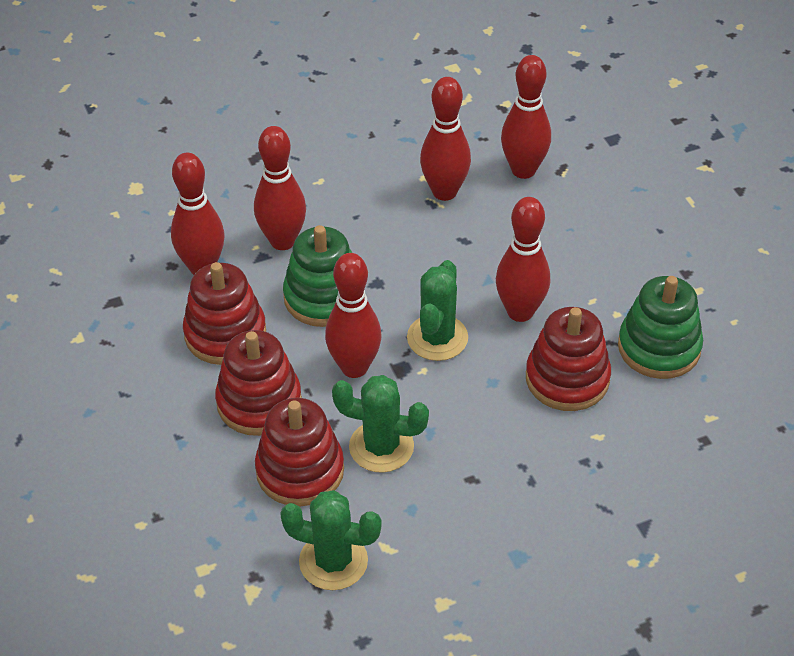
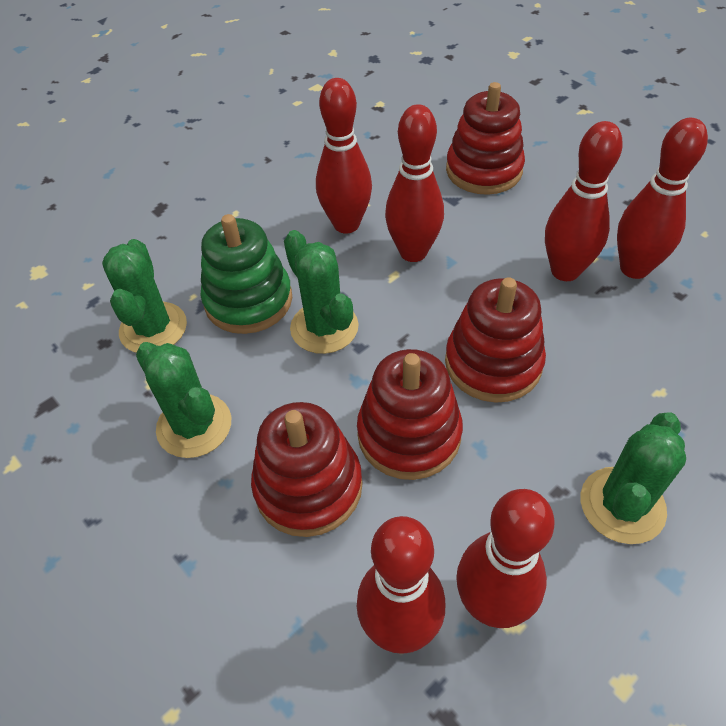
green cactus: 3 -> 4
green stacking toy: 2 -> 1

